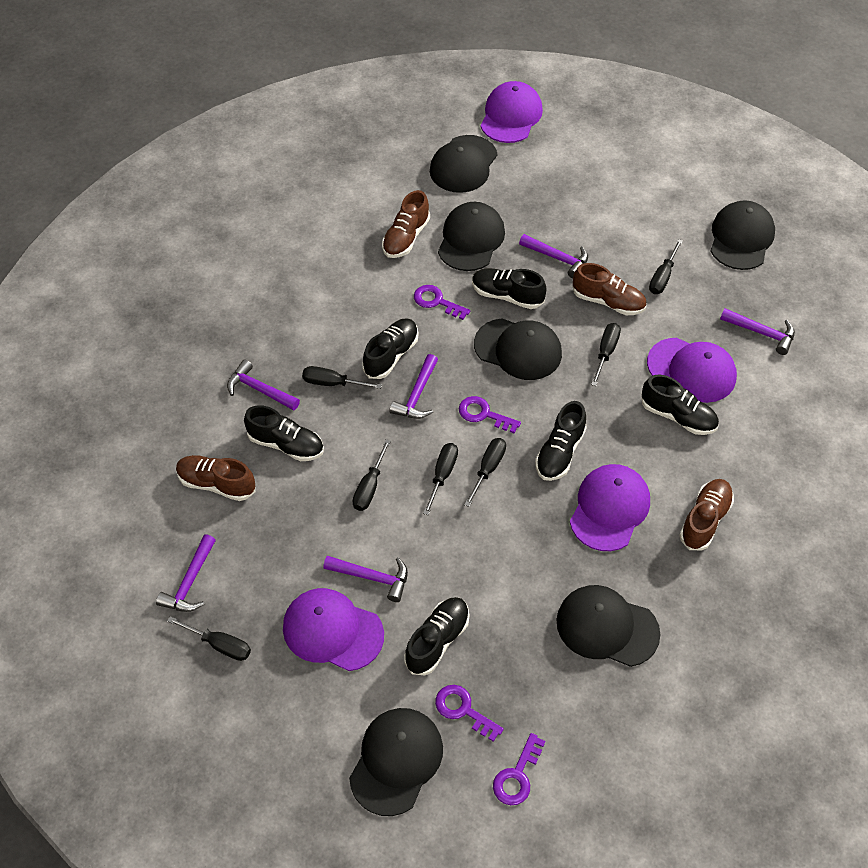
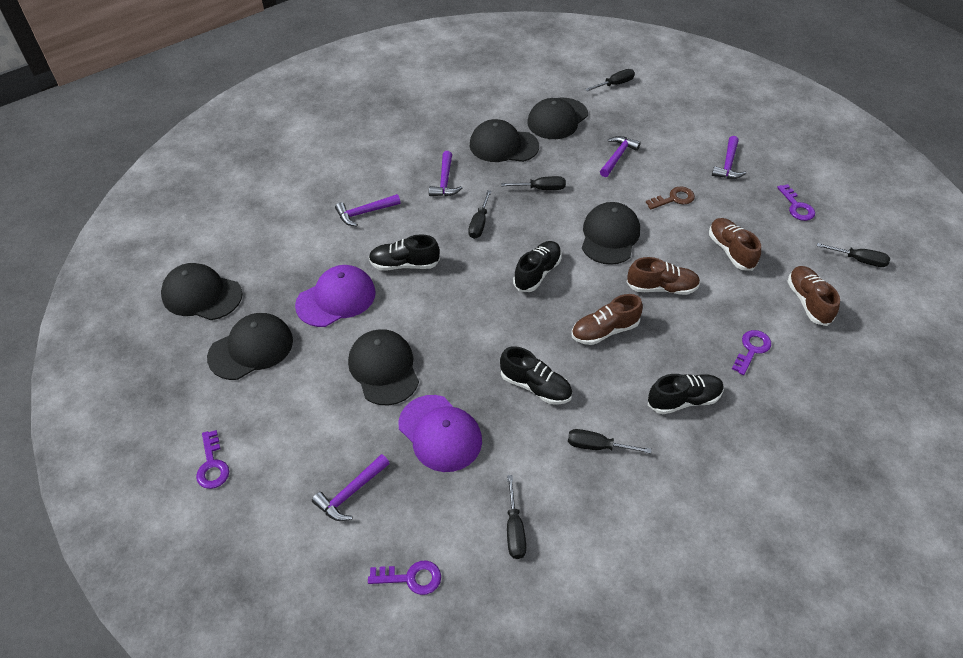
black screwdriver: 7 -> 6
black shoe: 6 -> 4
brown key: 0 -> 1
purple cap: 4 -> 2
purple hammer: 6 -> 5

